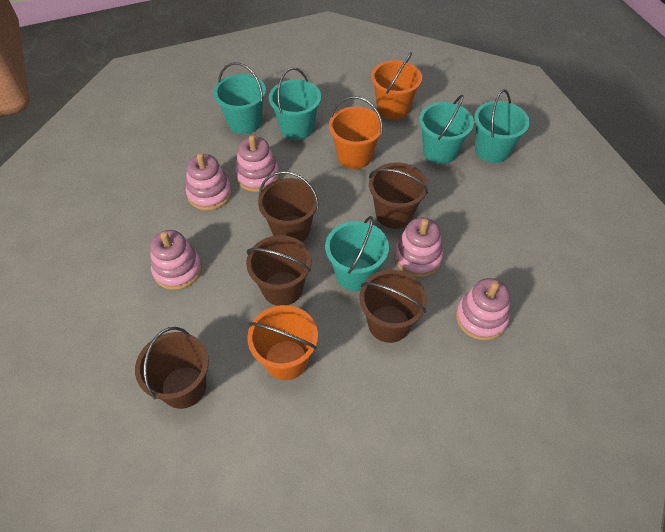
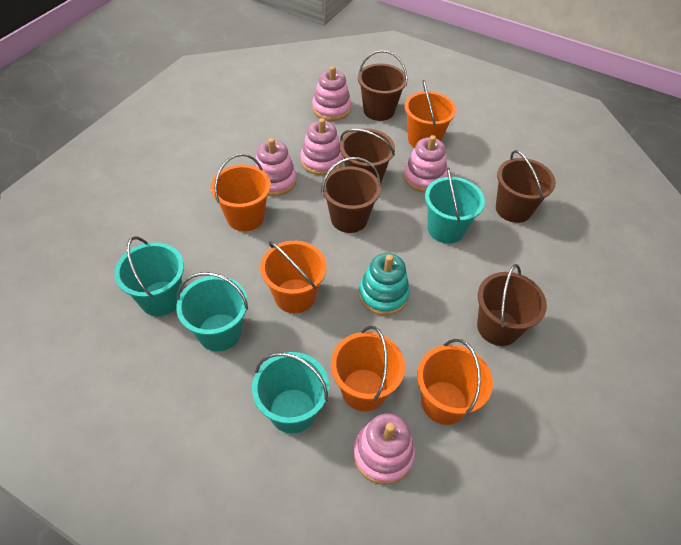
orange bucket: 3 -> 5
turquoise bucket: 5 -> 4
turquoise stacking toy: 0 -> 1

